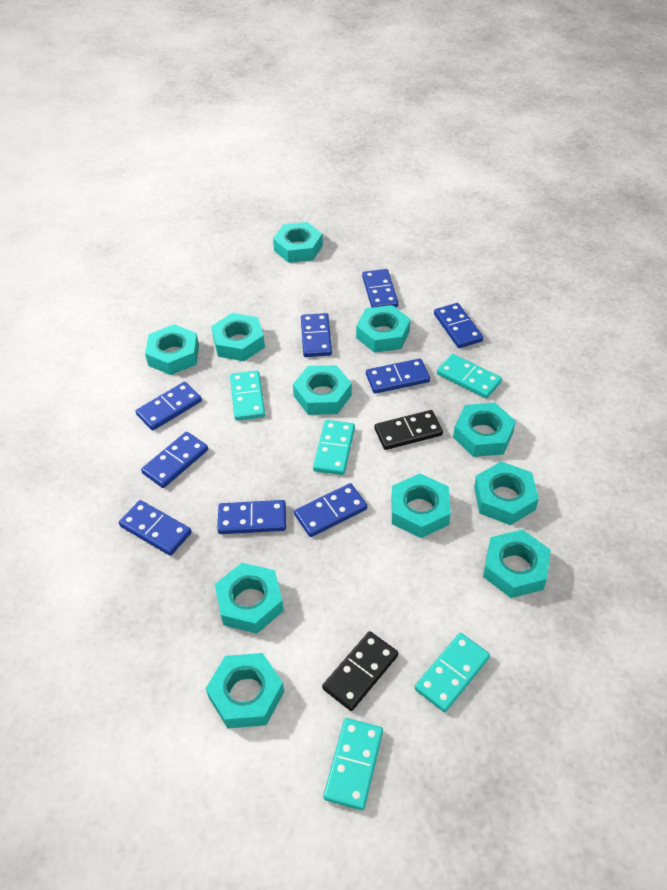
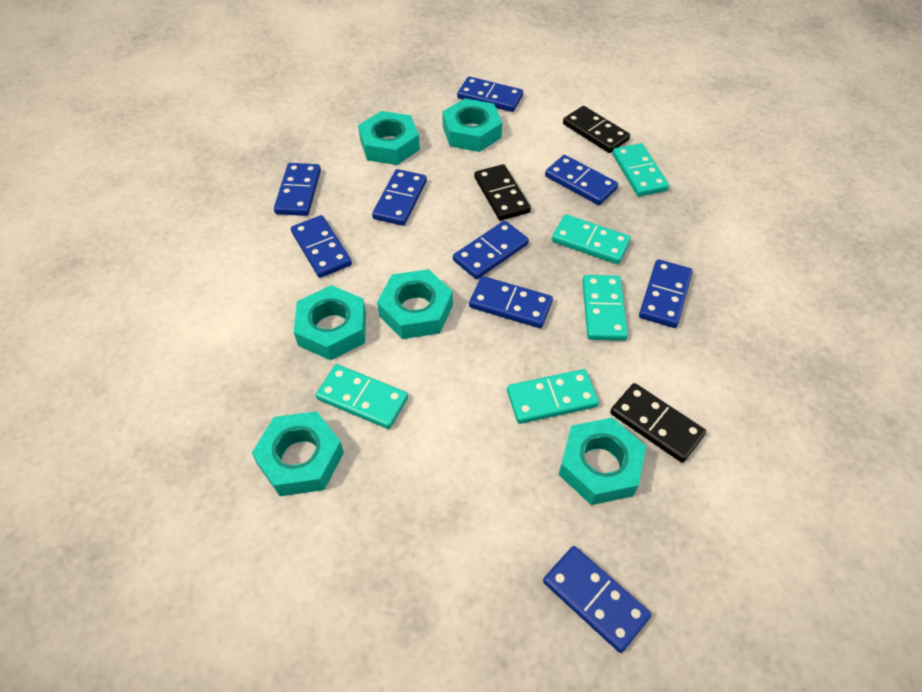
black domino: 2 -> 3
turquoise nut: 11 -> 6

